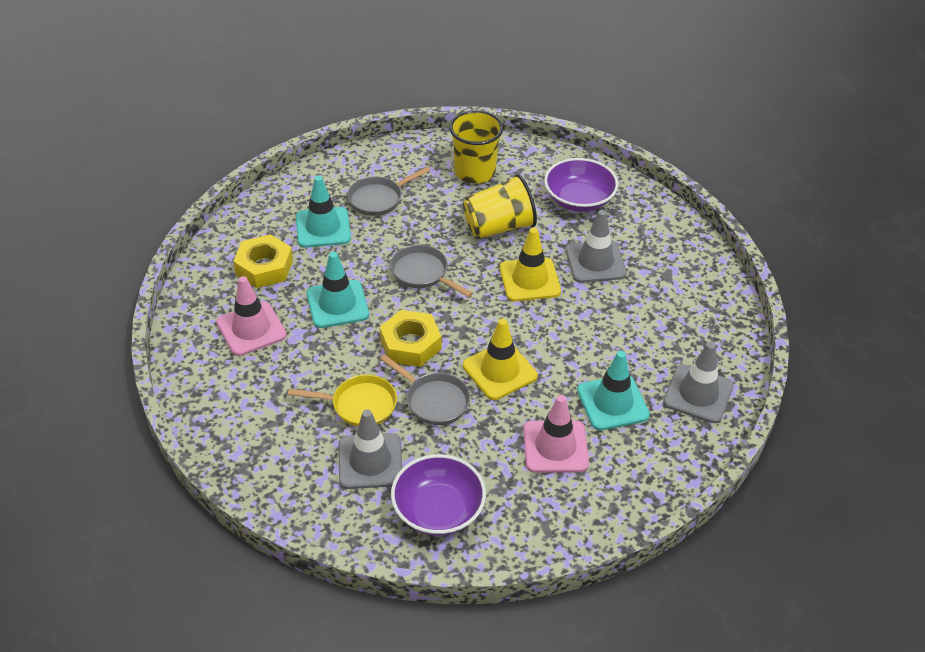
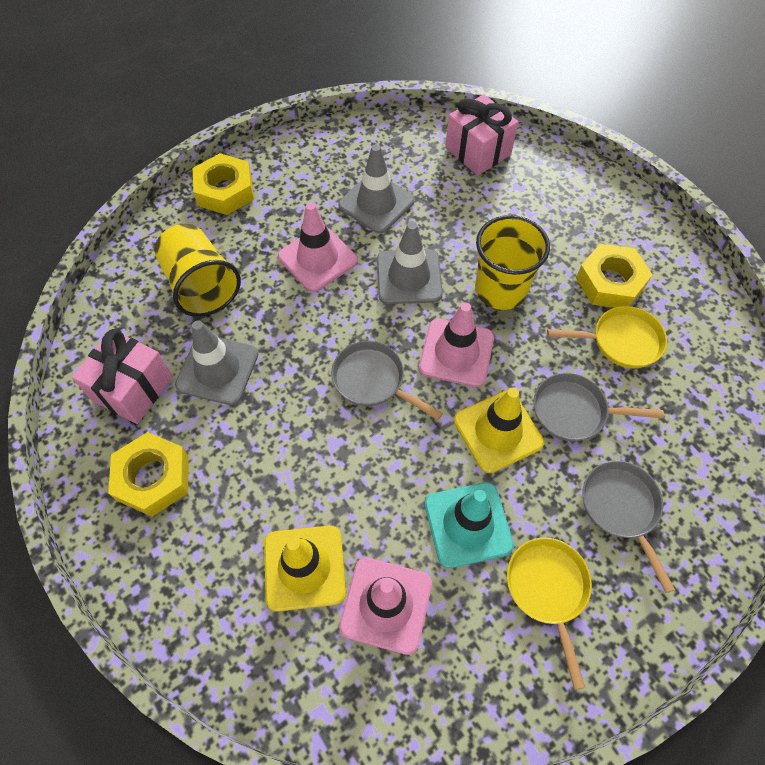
pink gift: 0 -> 2
pink traffic cone: 2 -> 3
purple bowl: 2 -> 0
turquoise traffic cone: 3 -> 1
yellow nut: 2 -> 3
yellow pan: 1 -> 2

